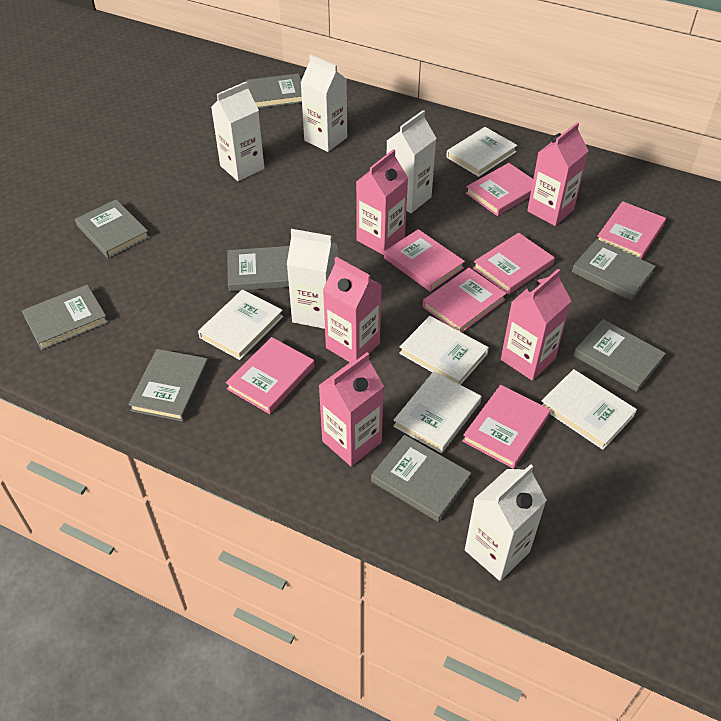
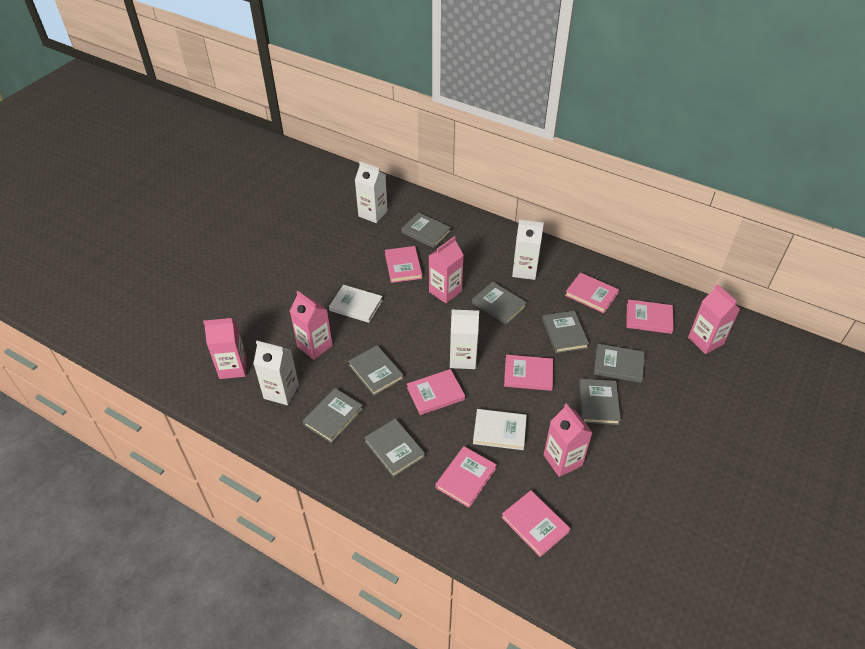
white book: 5 -> 2
white carton: 5 -> 4

